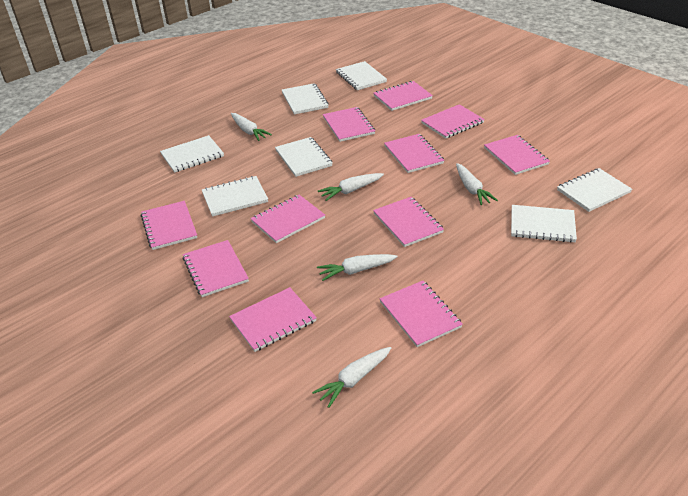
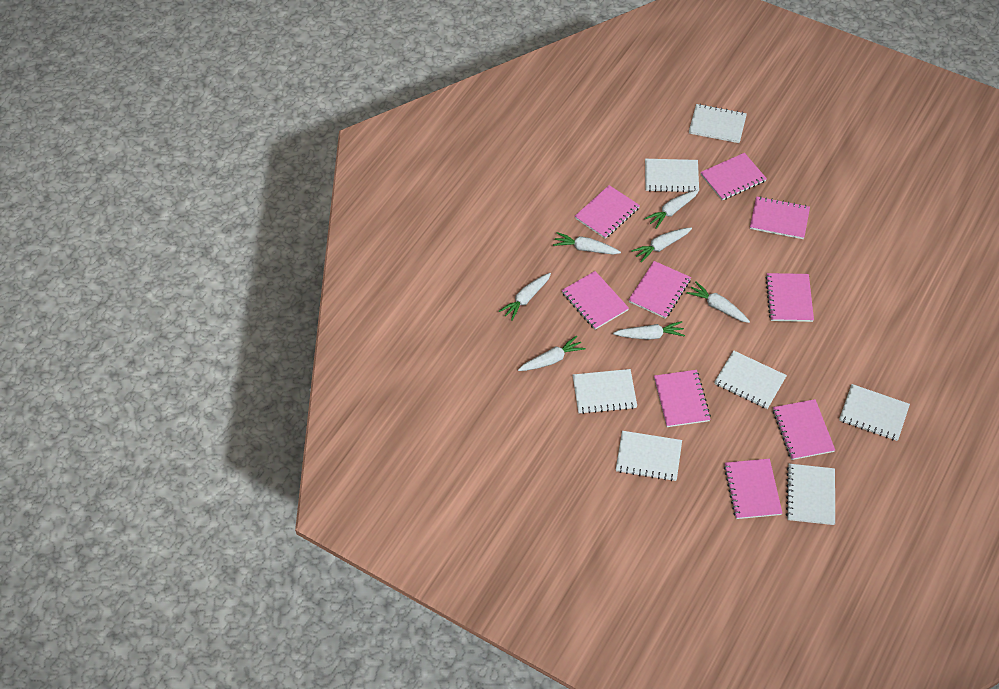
pink notebook: 11 -> 9
white carrot: 5 -> 7

